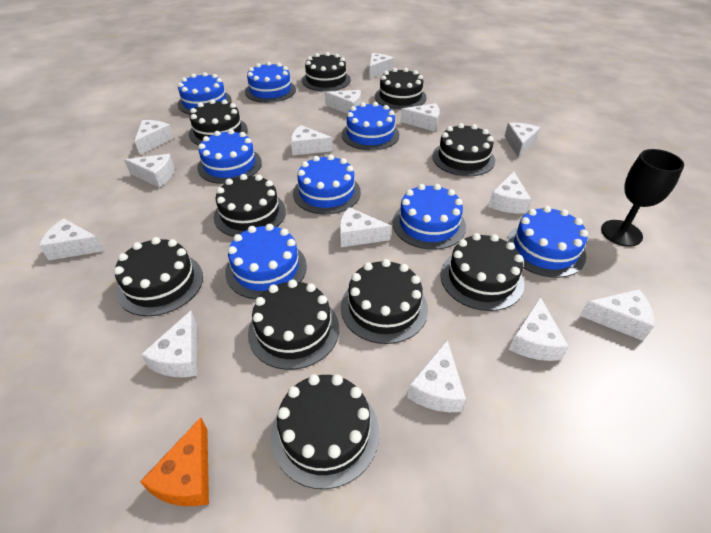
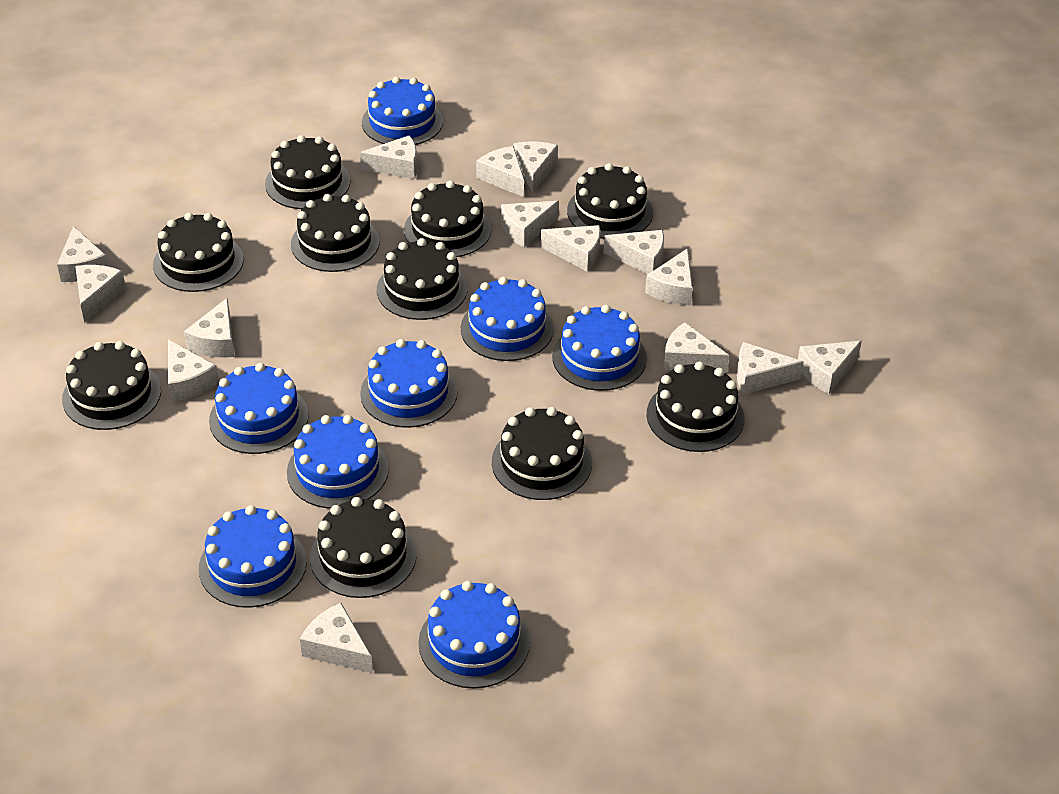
black goblet: 1 -> 0
orange cheese: 1 -> 0
white cheese: 14 -> 15

